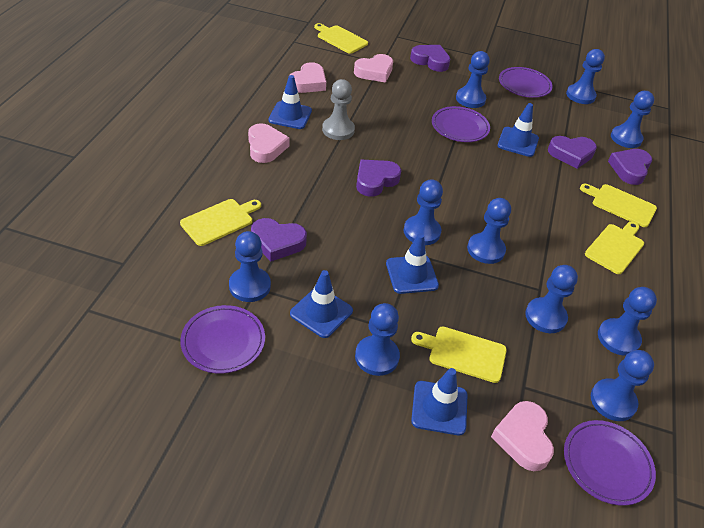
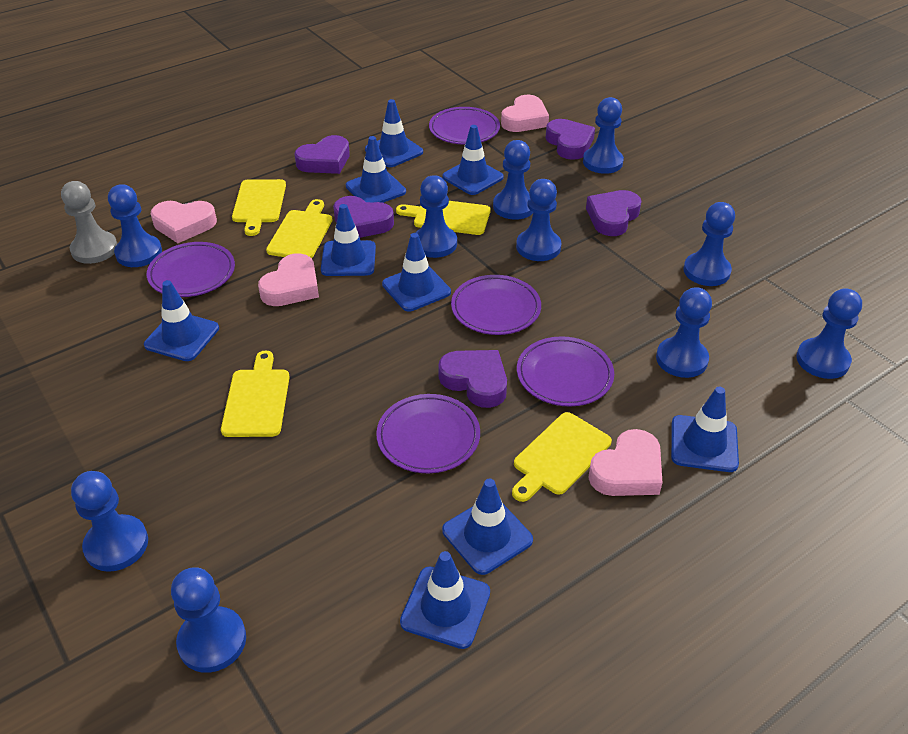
blue traffic cone: 5 -> 9
purple plate: 4 -> 5

